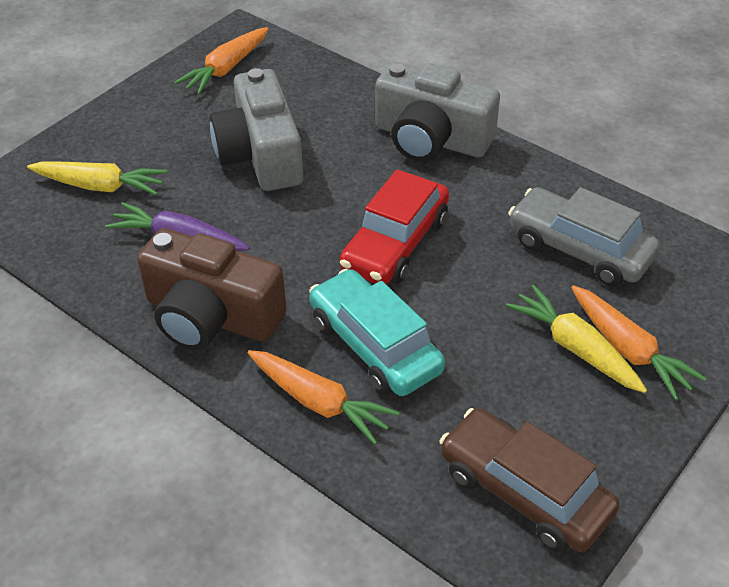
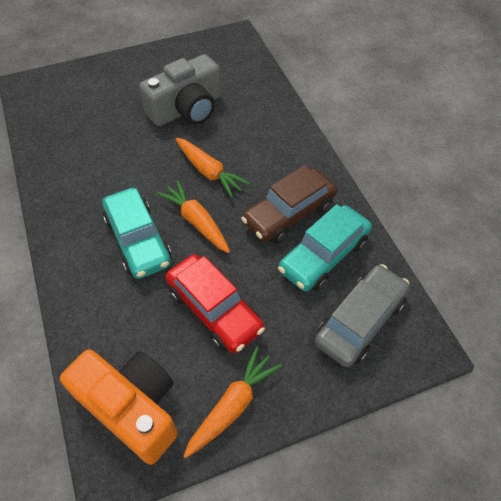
brown camera: 1 -> 0
grey camera: 2 -> 1
orange camera: 0 -> 1
purple carrot: 1 -> 0
turquoise car: 1 -> 2
yellow carrot: 2 -> 0

